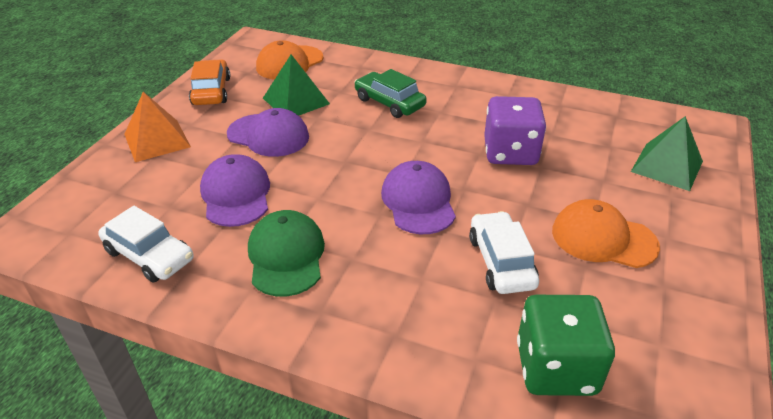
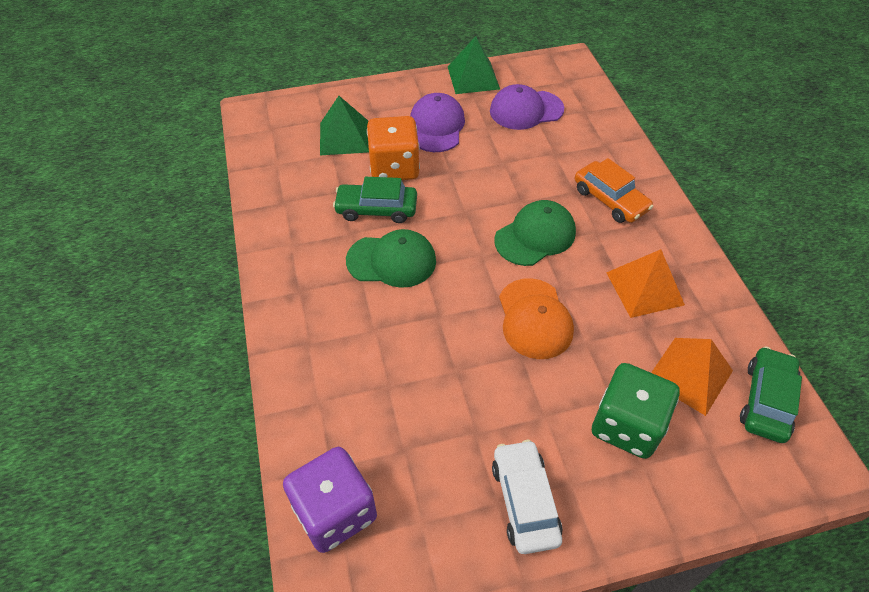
green cap: 1 -> 2
green car: 1 -> 2
orange cap: 2 -> 1
orange dice: 0 -> 1
orange pyramid: 1 -> 2
purple cap: 3 -> 2
white car: 2 -> 1

